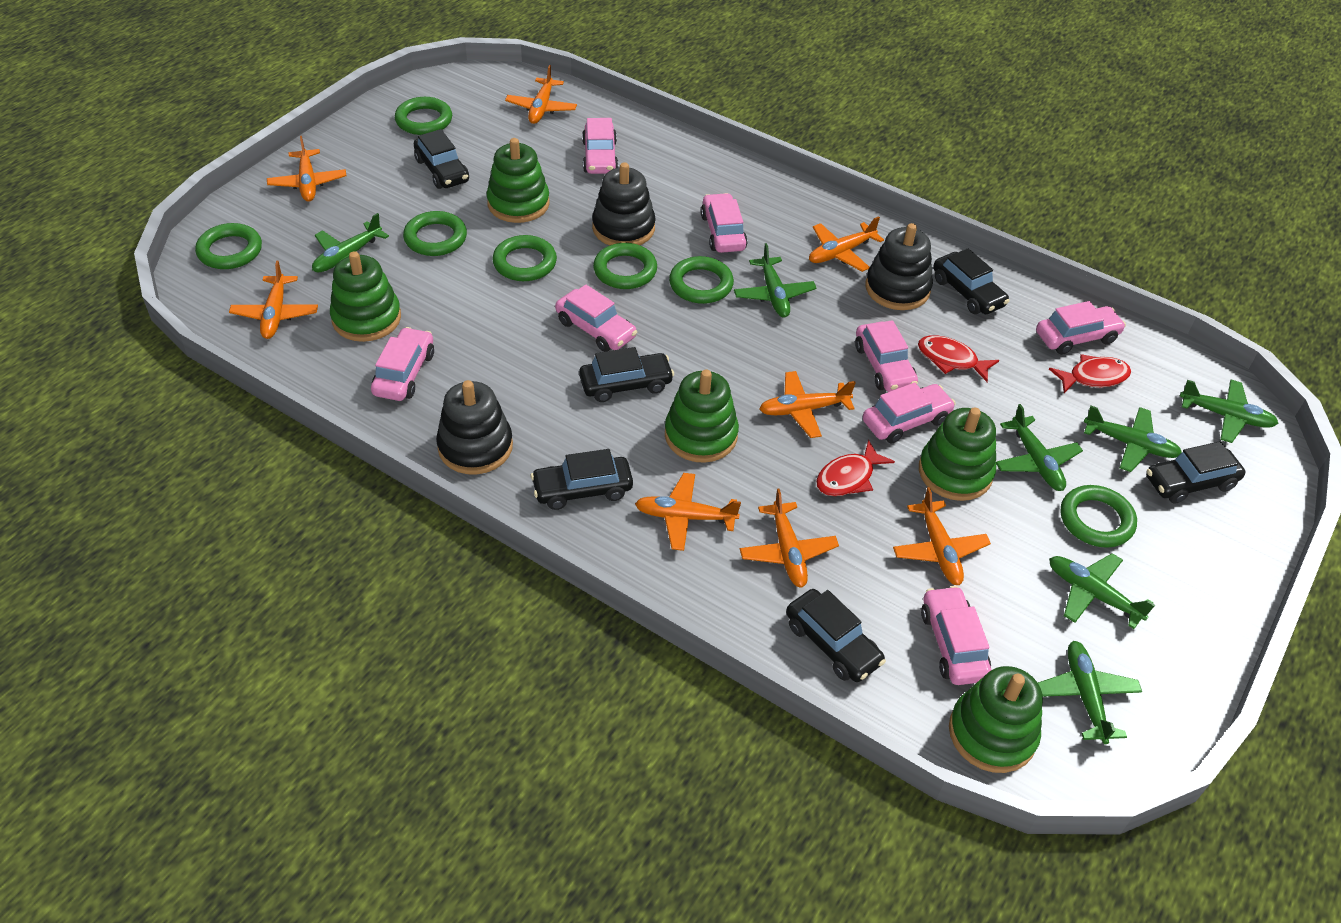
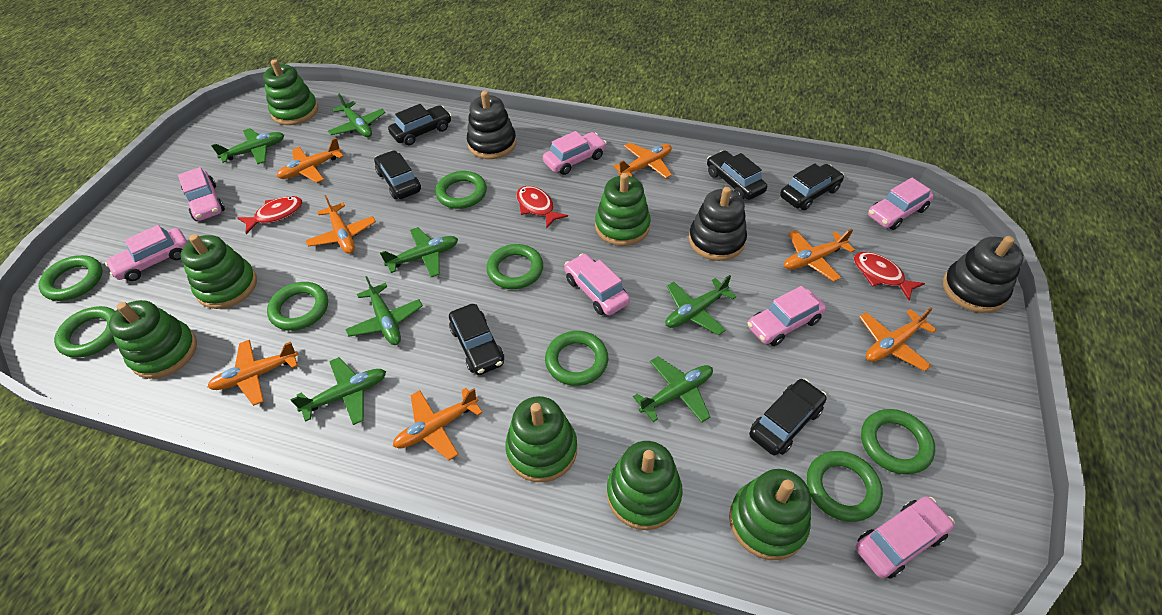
green ring: 7 -> 8
green stacking toy: 5 -> 7
orange plane: 8 -> 7
pink car: 8 -> 7

